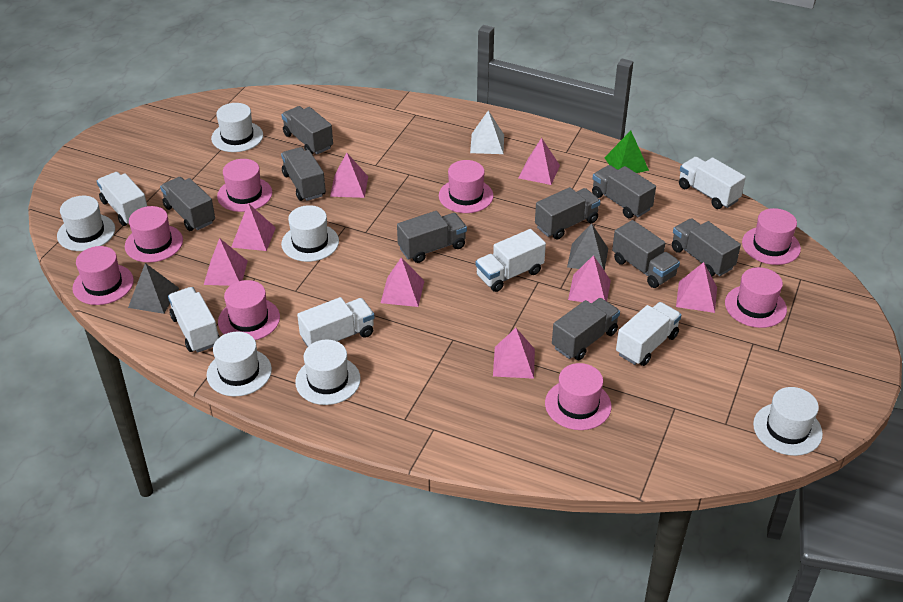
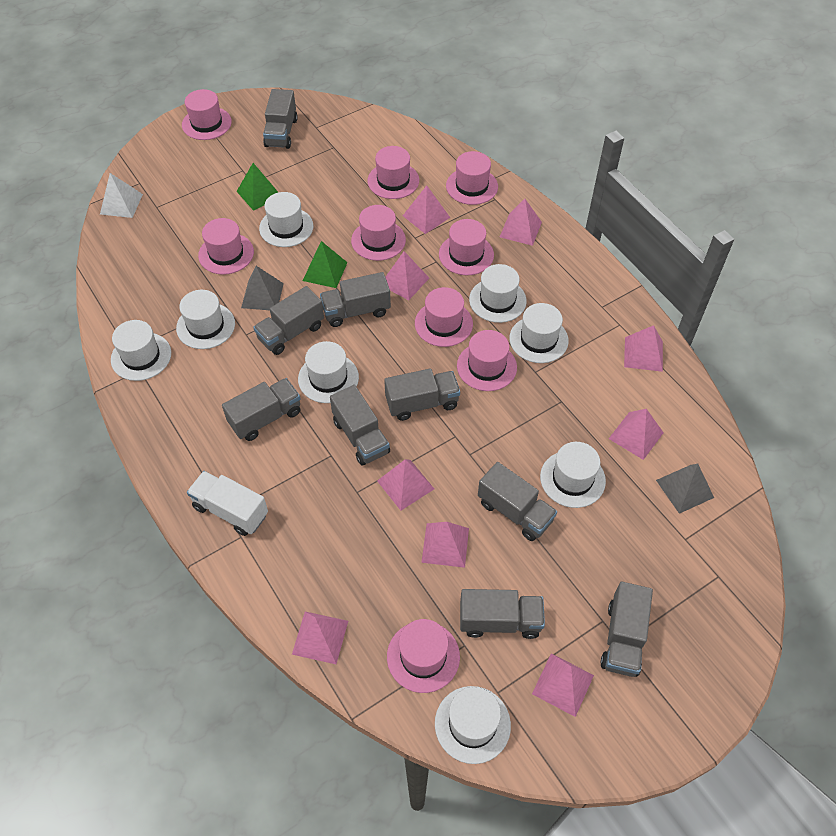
green pyramid: 1 -> 2
pink hat: 8 -> 9
pink pyramid: 8 -> 9
white hat: 6 -> 8
white truck: 6 -> 1

